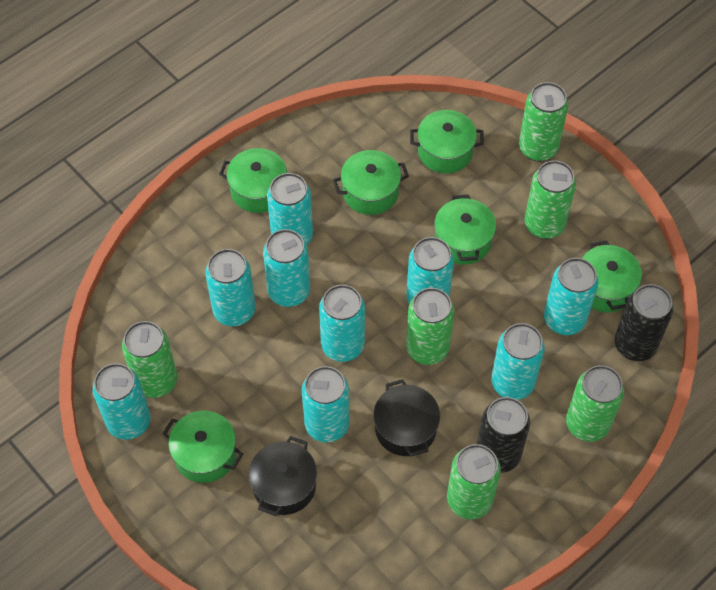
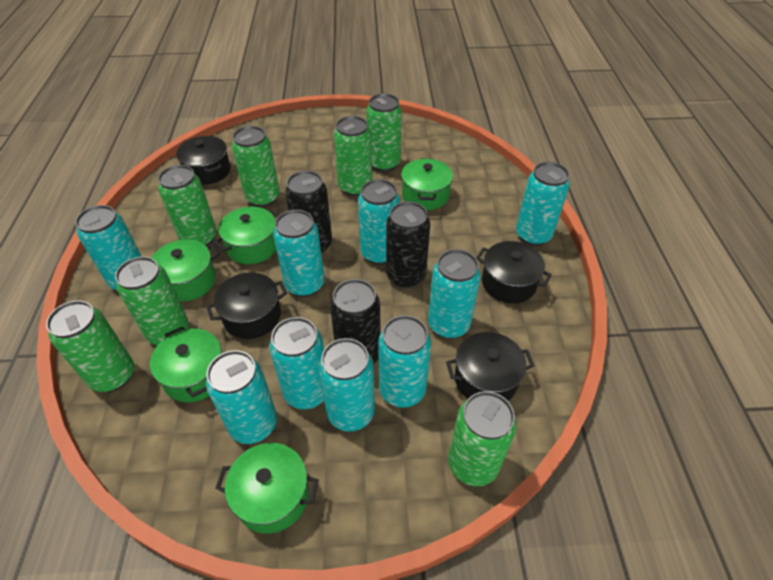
black can: 2 -> 3
black pot: 2 -> 4
green can: 6 -> 7
green pot: 6 -> 5

